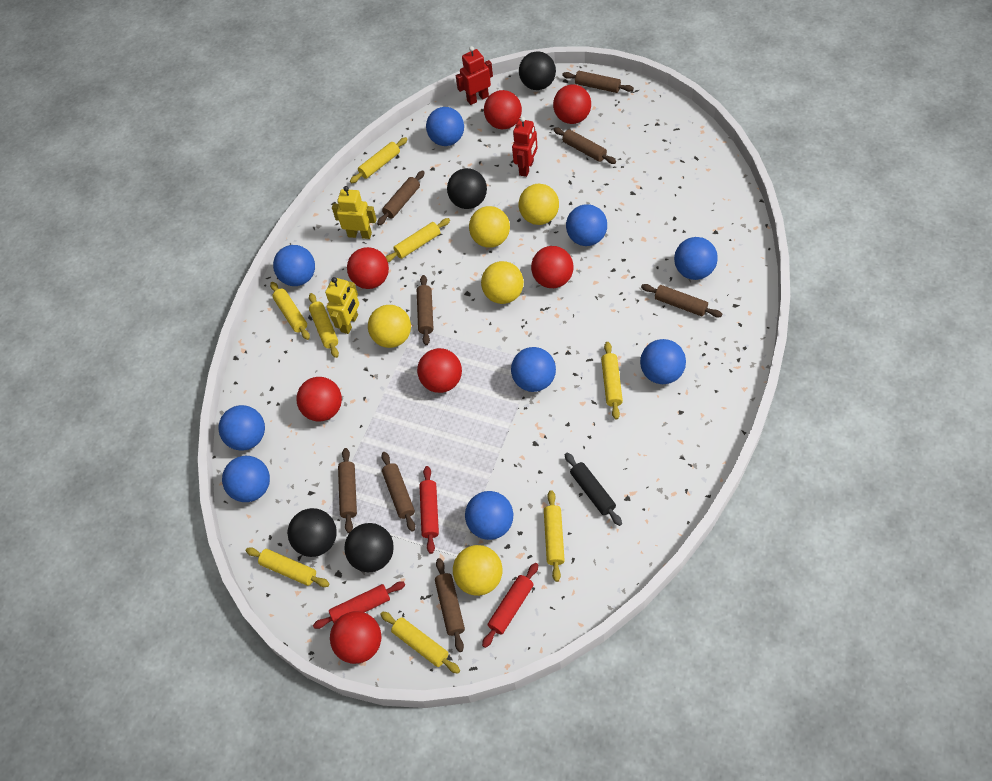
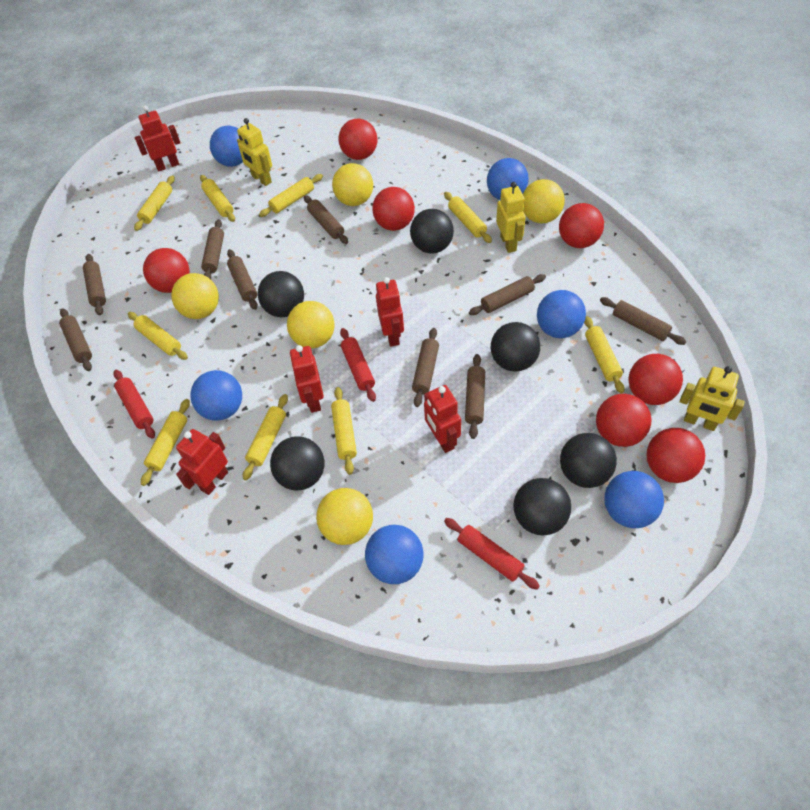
black ball: 4 -> 6
black rolling pin: 1 -> 0
blue ball: 9 -> 6
brown rolling pin: 8 -> 9
red robot: 2 -> 5
yellow robot: 2 -> 3
yellow rolling pin: 8 -> 9

